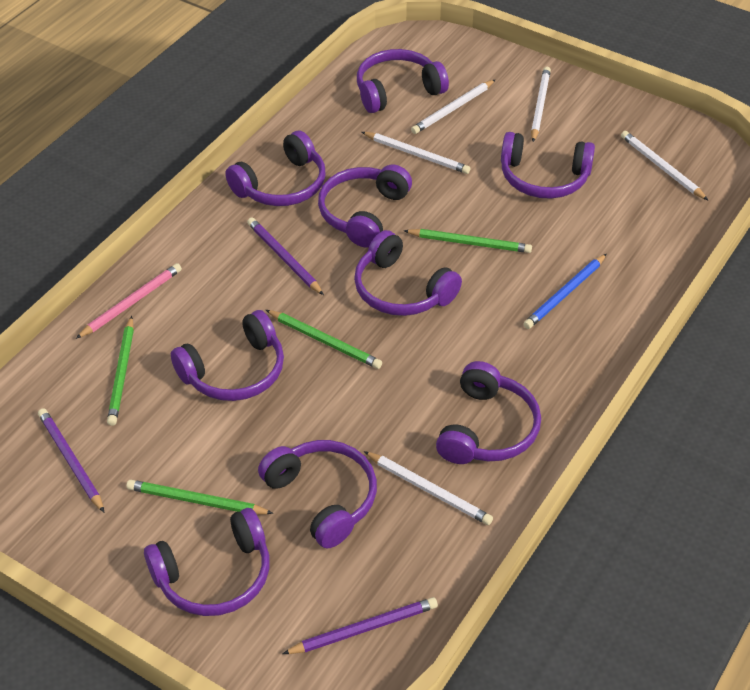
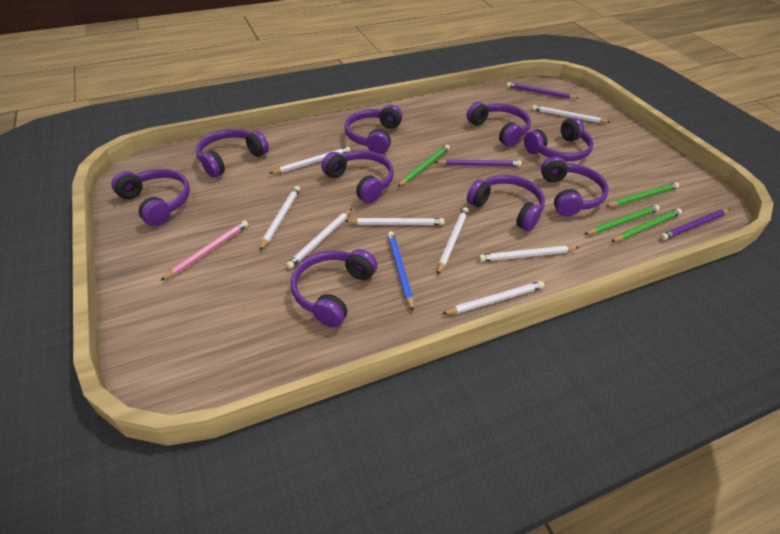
white pencil: 5 -> 8

